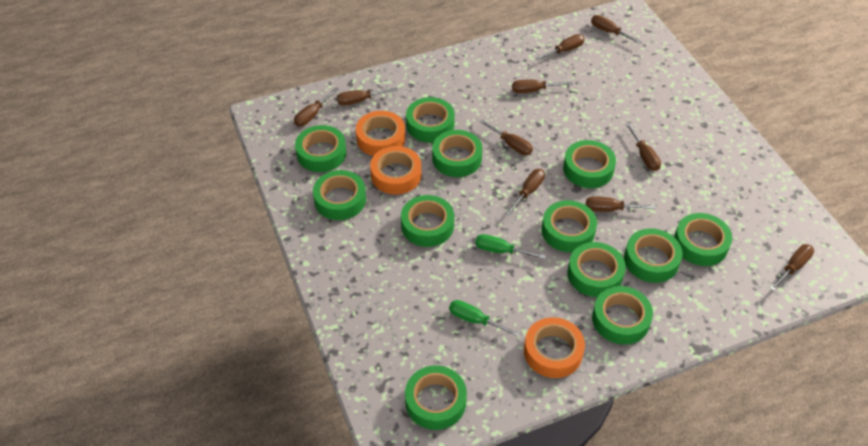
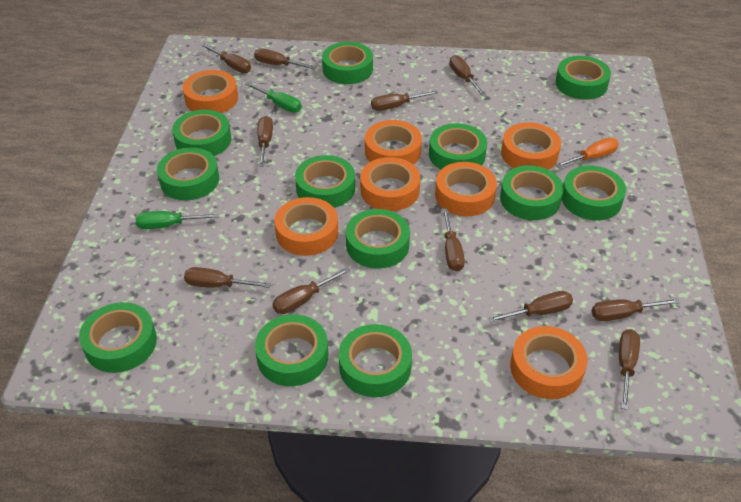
brown screwdriver: 10 -> 11
orange screwdriver: 0 -> 1
orange tape: 3 -> 7

